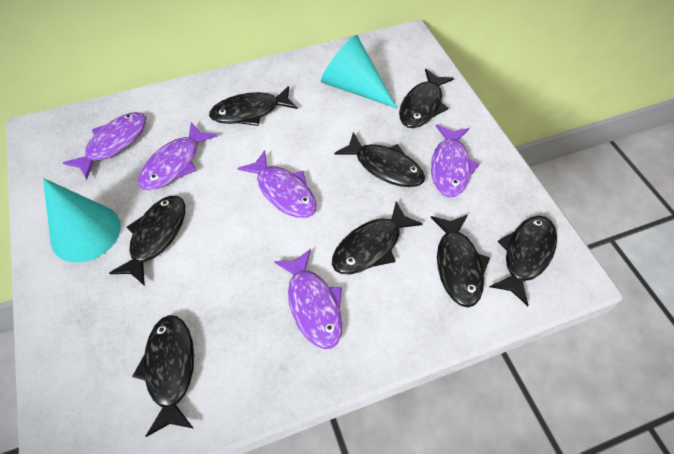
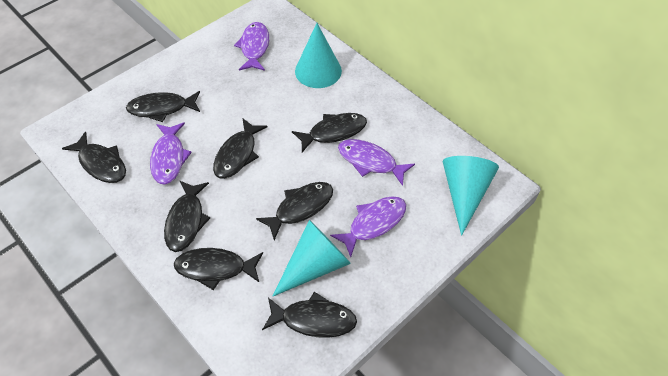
purple fish: 5 -> 4
turquoise cone: 2 -> 3

